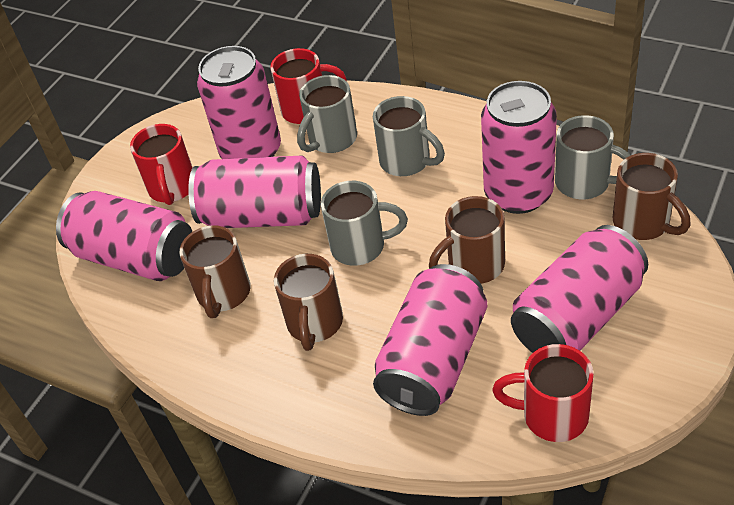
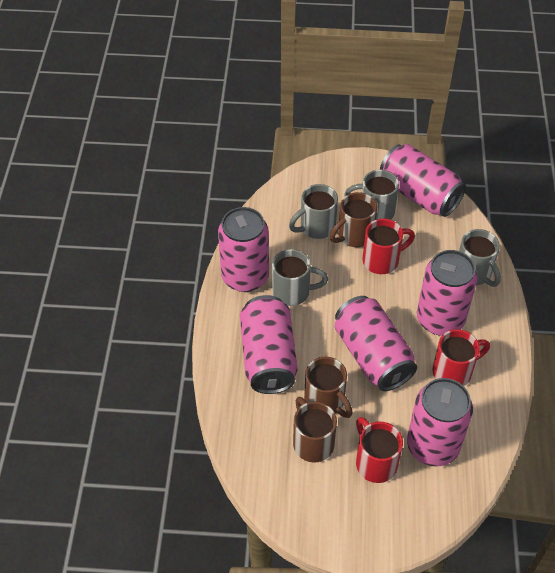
brown mug: 4 -> 3

